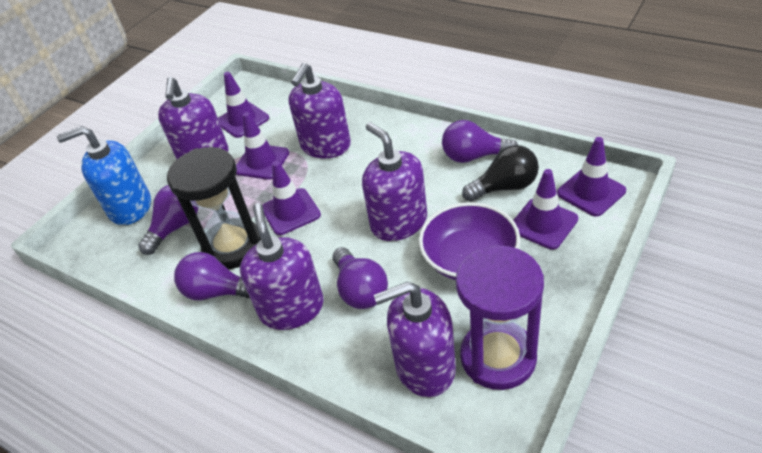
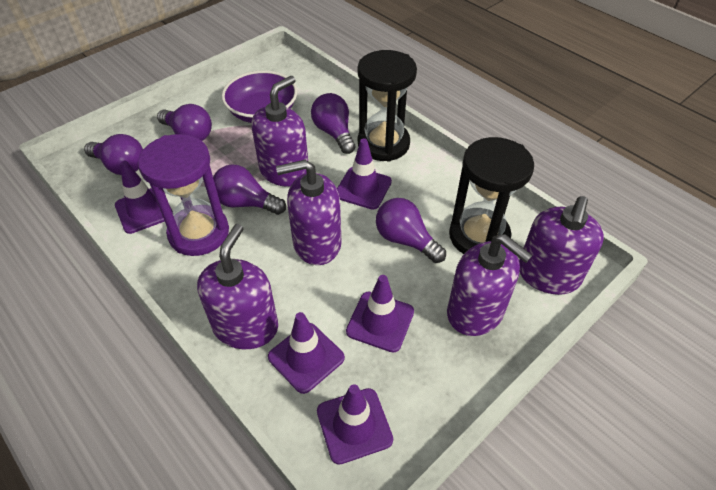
black hourglass: 1 -> 2
black light bulb: 1 -> 0
blue soap dispenser: 1 -> 0
purple light bulb: 4 -> 5

